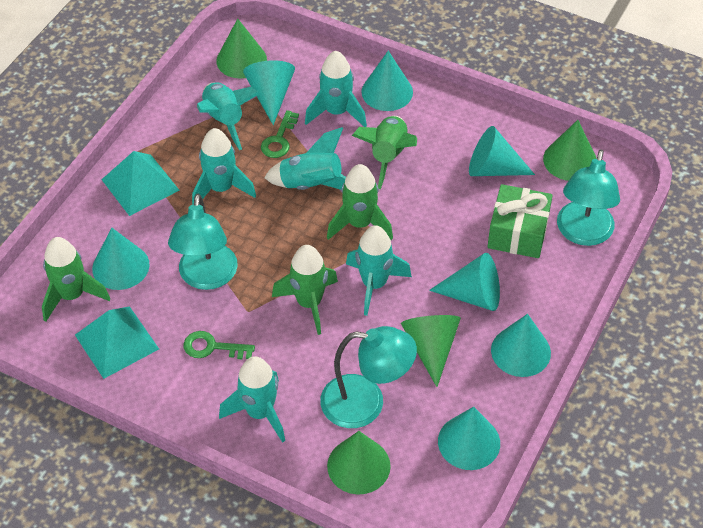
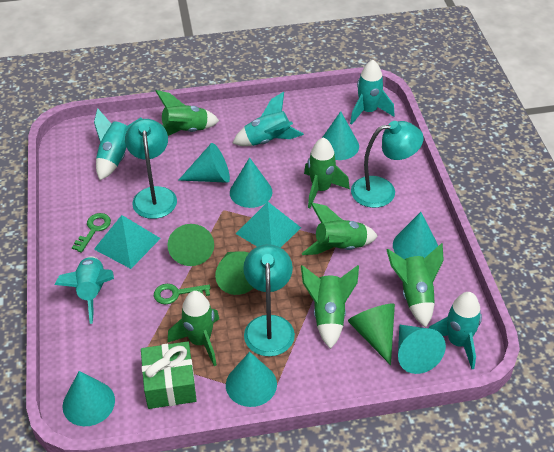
green cone: 4 -> 3
green rocket: 4 -> 6
turquoise rocket: 6 -> 5

